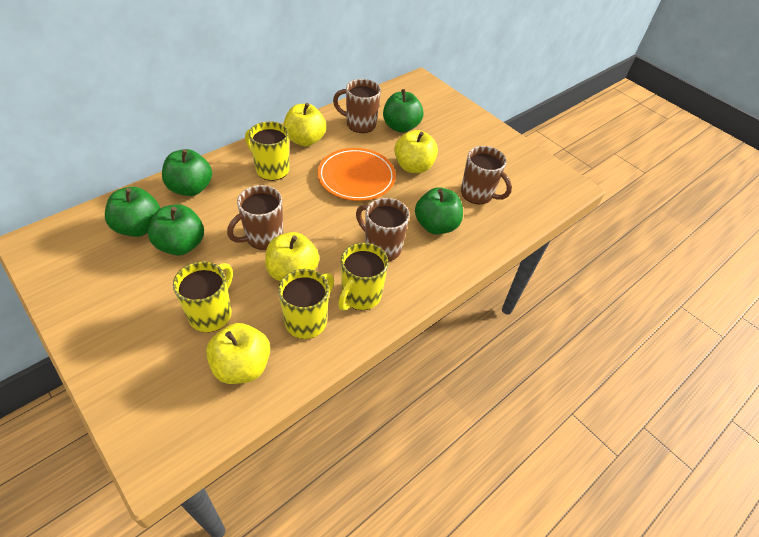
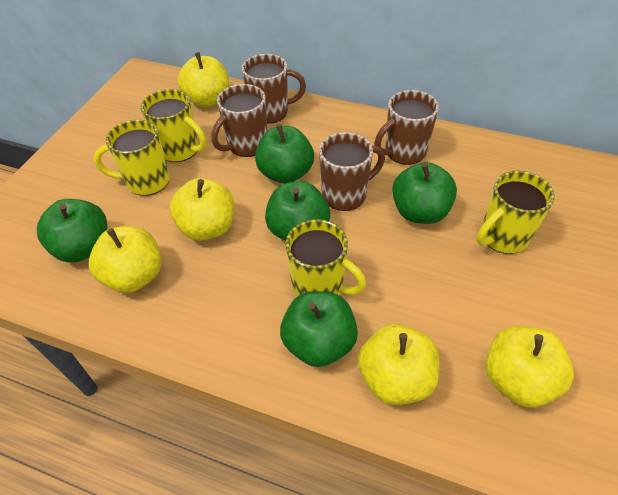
orange plate: 1 -> 0
yellow apple: 4 -> 5

